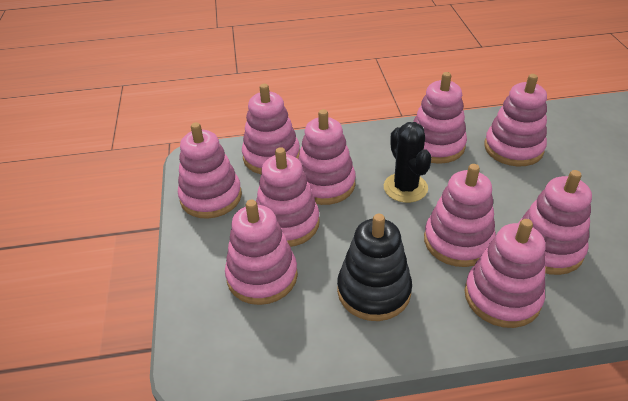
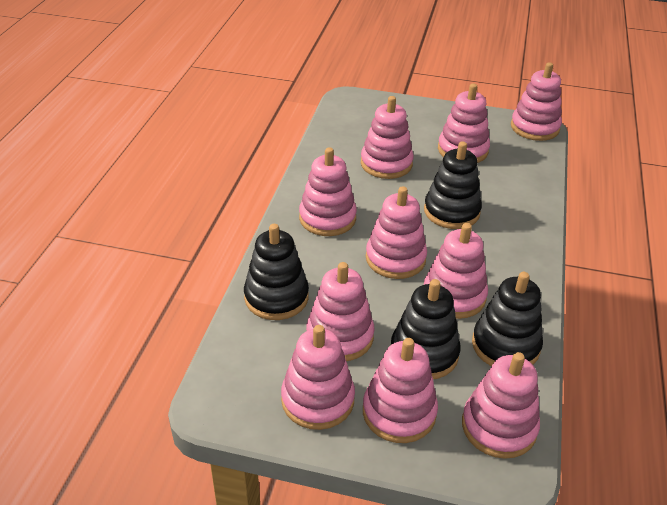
black cactus: 1 -> 0
black stacking toy: 1 -> 4

